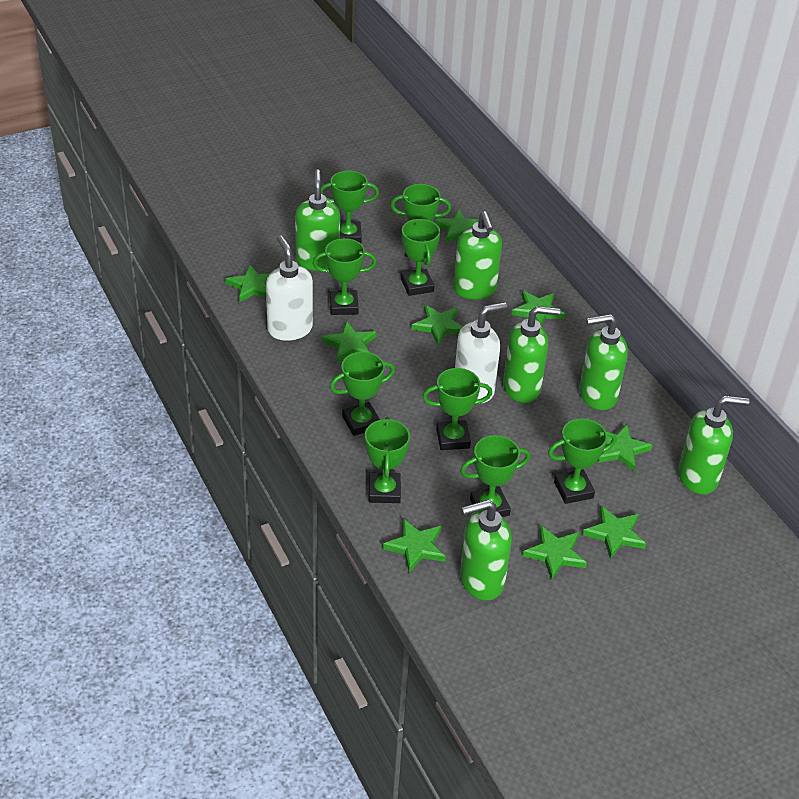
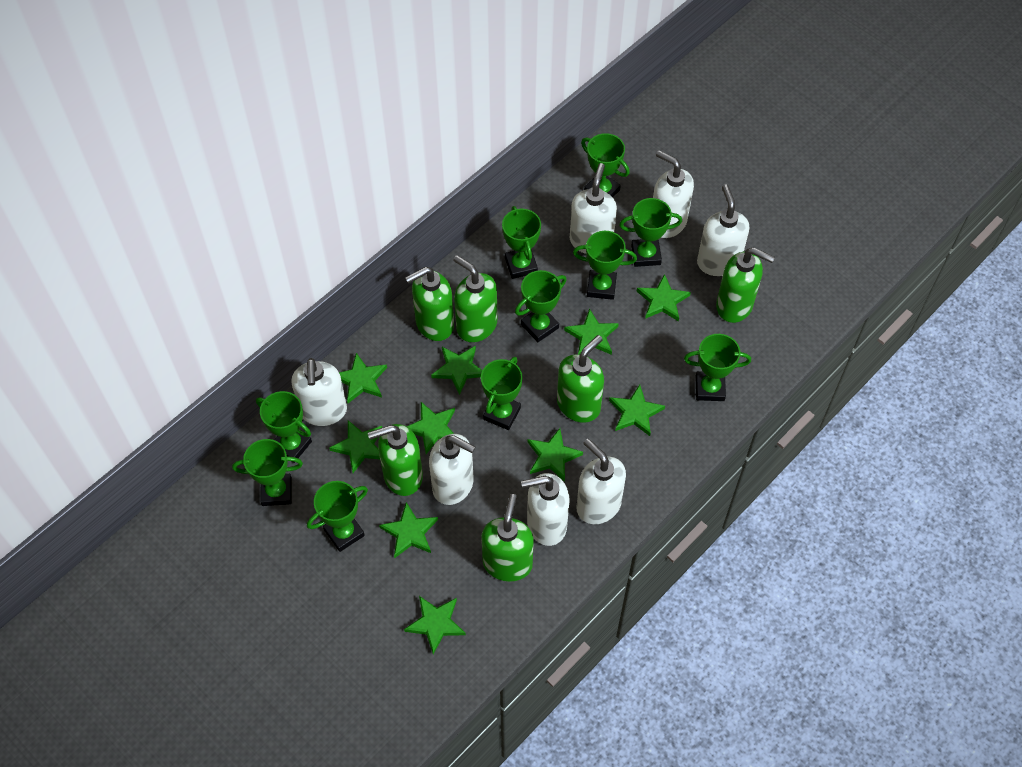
green star: 9 -> 10
green trophy: 9 -> 10
white soap dispenser: 2 -> 7

